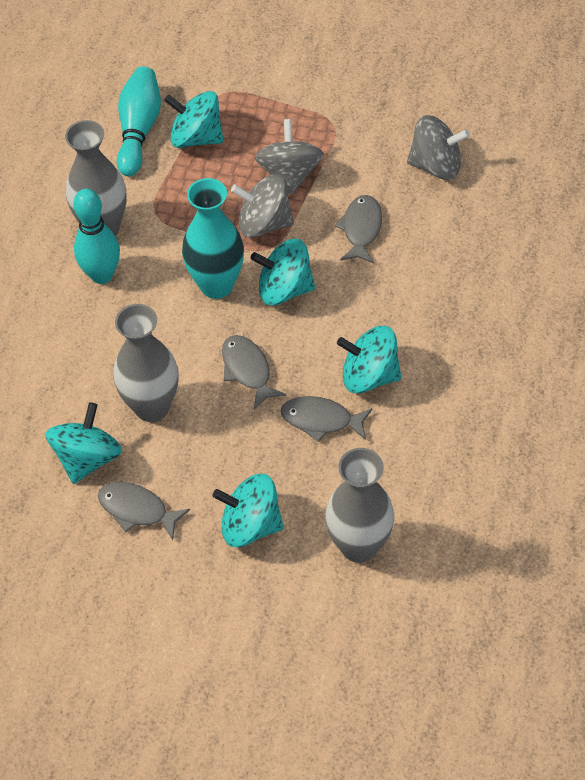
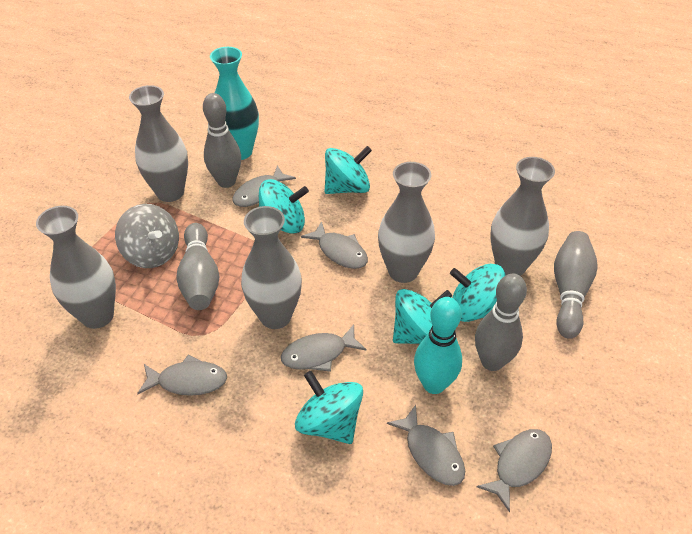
grey bowling pin: 0 -> 4
grey fish: 4 -> 6
grey spinning top: 3 -> 1
grey vase: 3 -> 5
turquoise bowling pin: 2 -> 1

